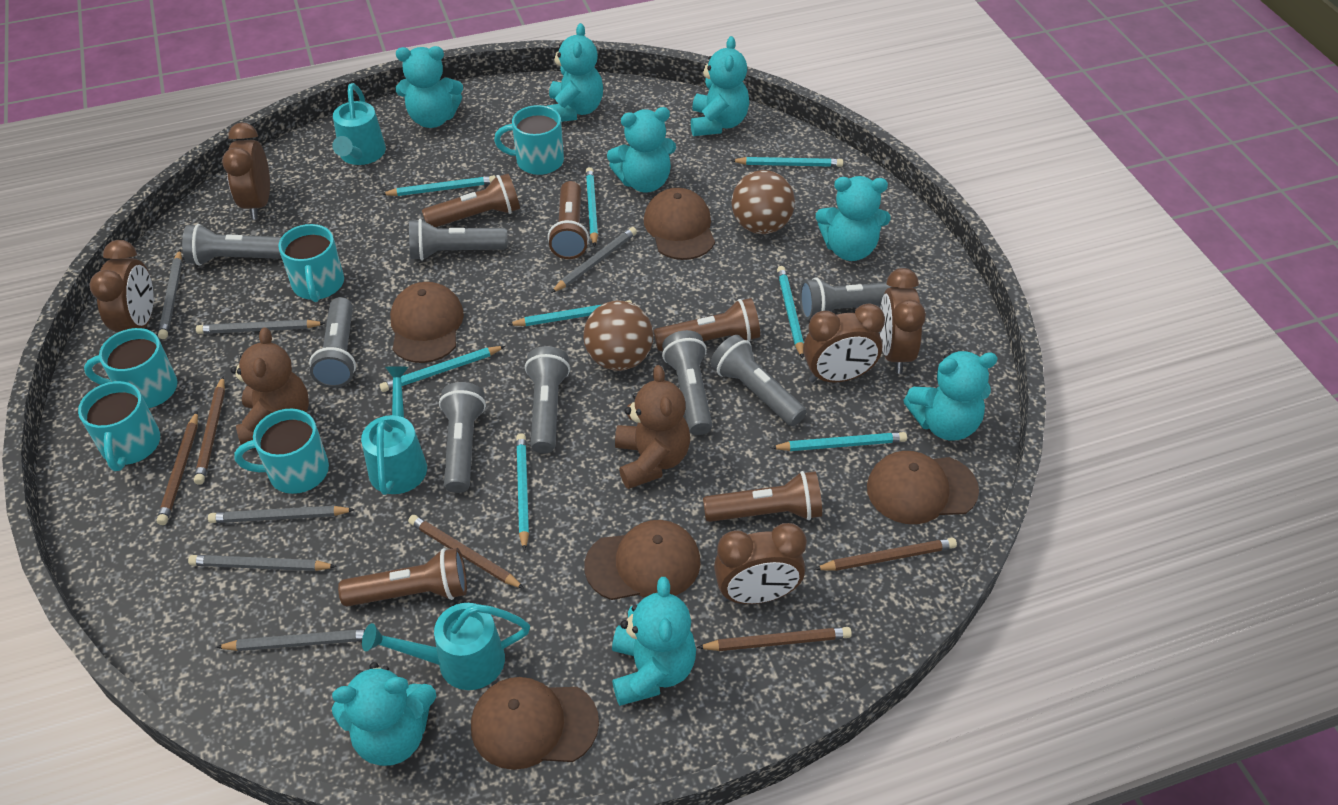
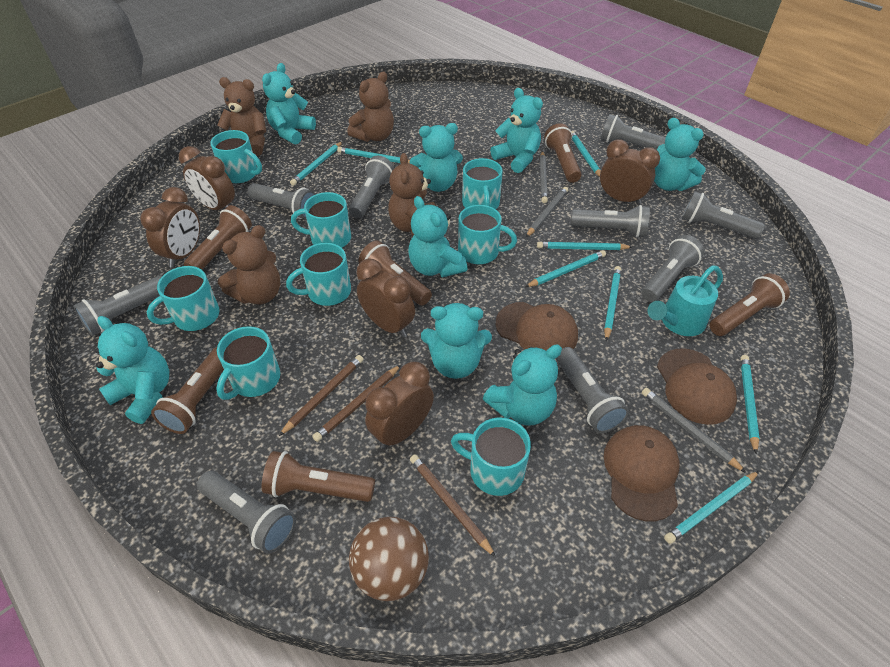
brown ball: 2 -> 1
brown cap: 5 -> 3
brown flashlight: 5 -> 6
brown pencil: 5 -> 3
brown teddy bear: 2 -> 4
grey flashlight: 8 -> 9
grey pencil: 6 -> 3
turquoise mug: 5 -> 8
turquoise watering can: 3 -> 1

